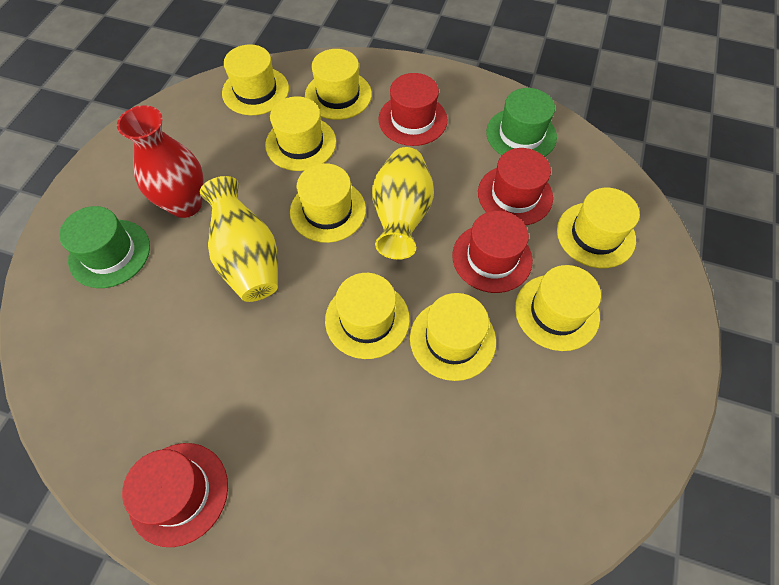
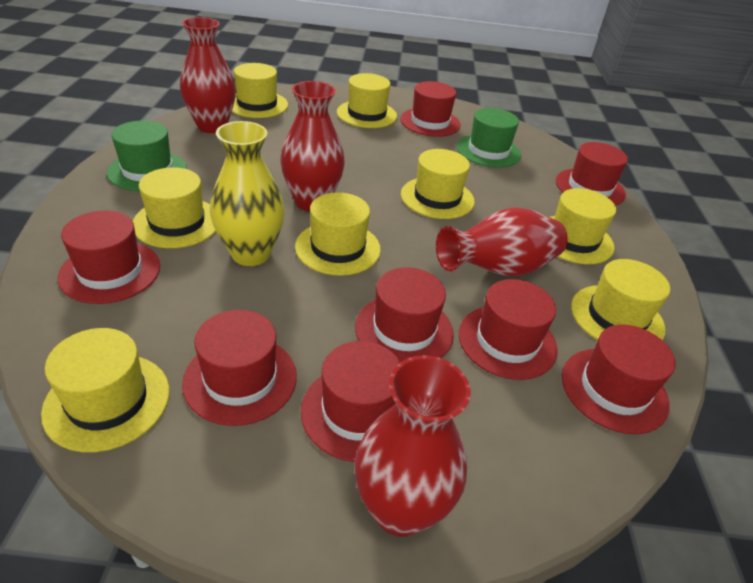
red hat: 4 -> 8
red vase: 1 -> 4
yellow vase: 2 -> 1

